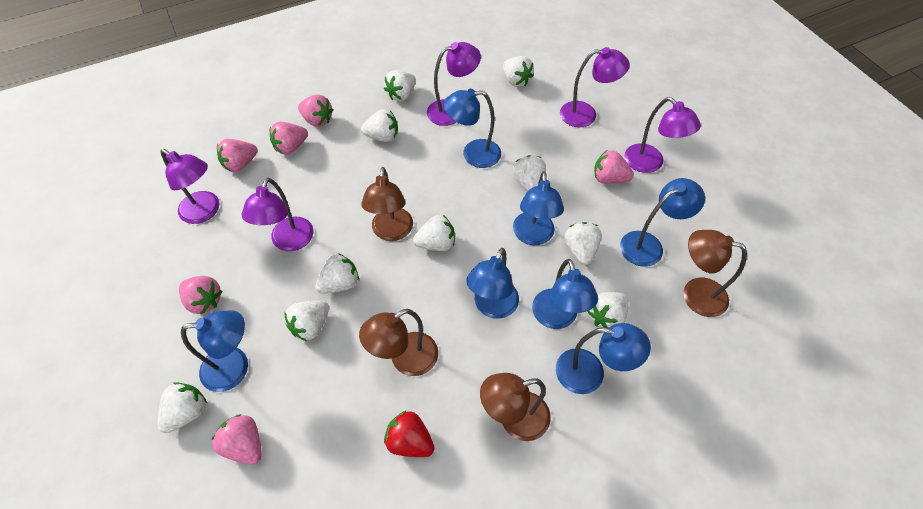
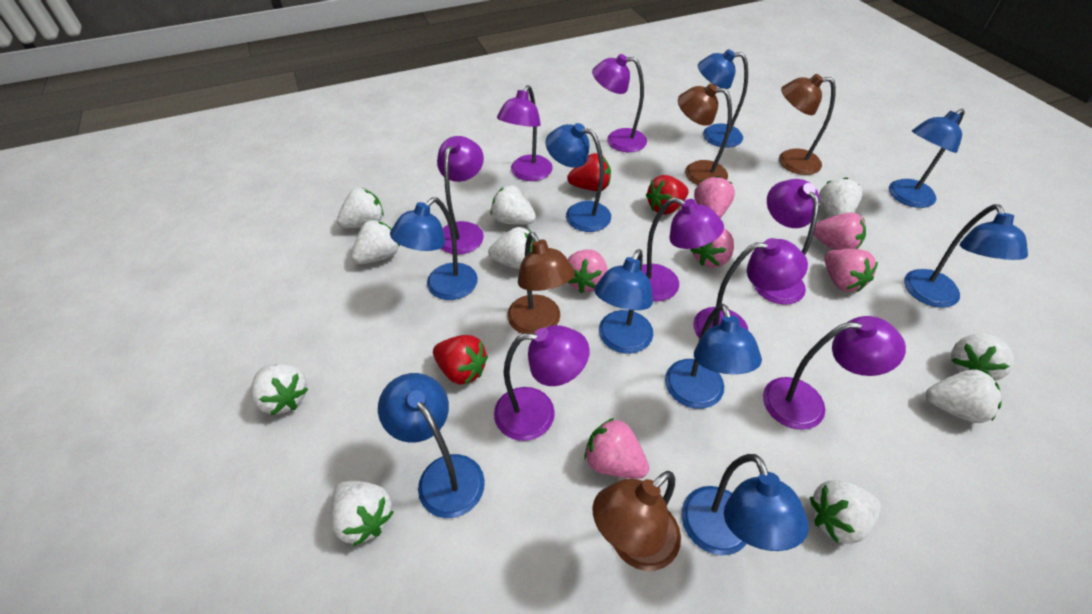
blue lamp: 7 -> 9
purple lamp: 5 -> 8
red strawberry: 1 -> 3

